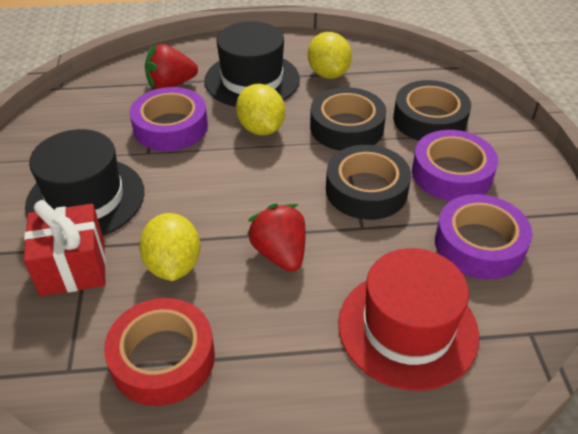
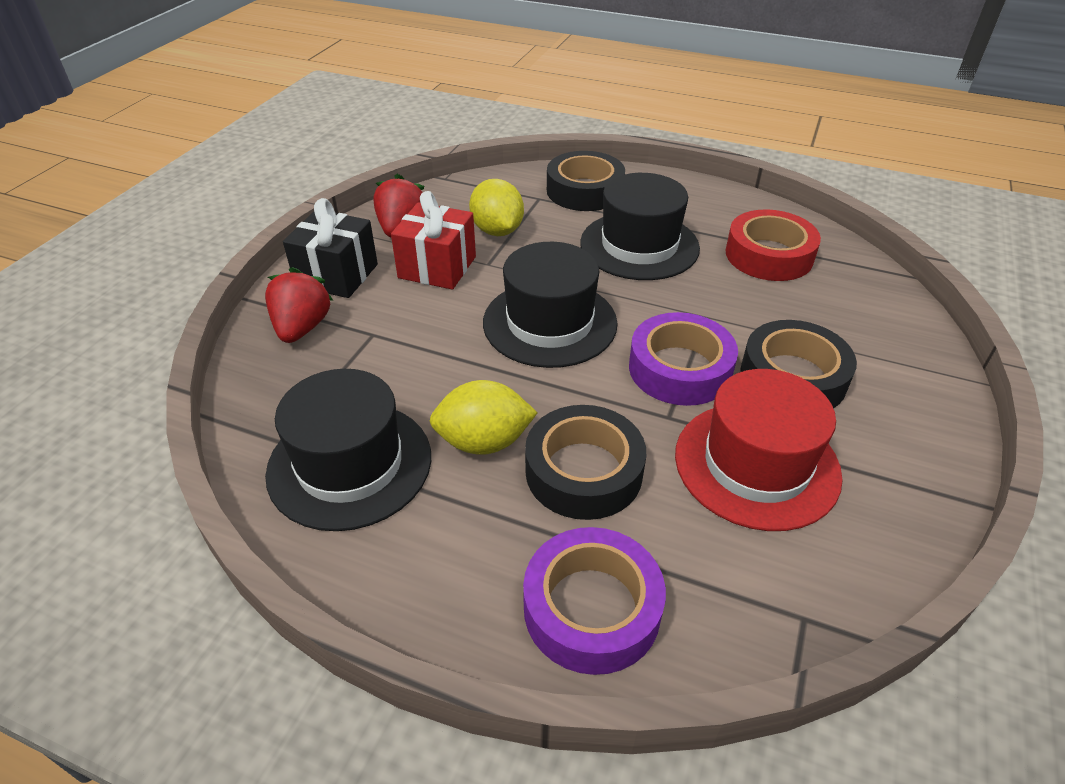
black gift: 0 -> 1
black hat: 2 -> 3
purple tape: 3 -> 2
yellow lemon: 3 -> 2

